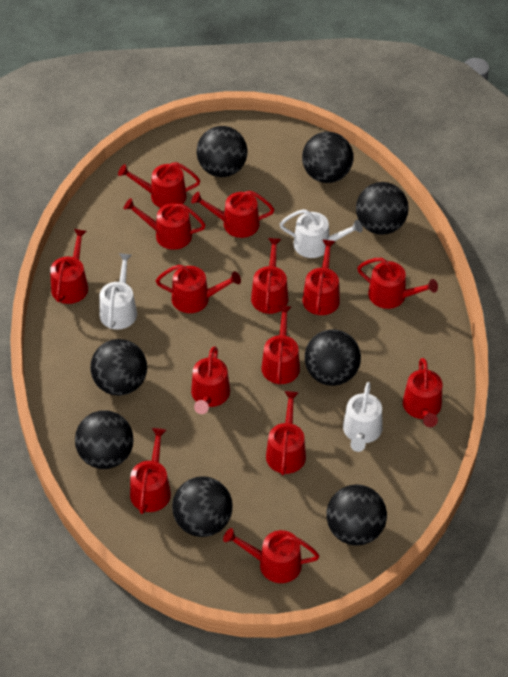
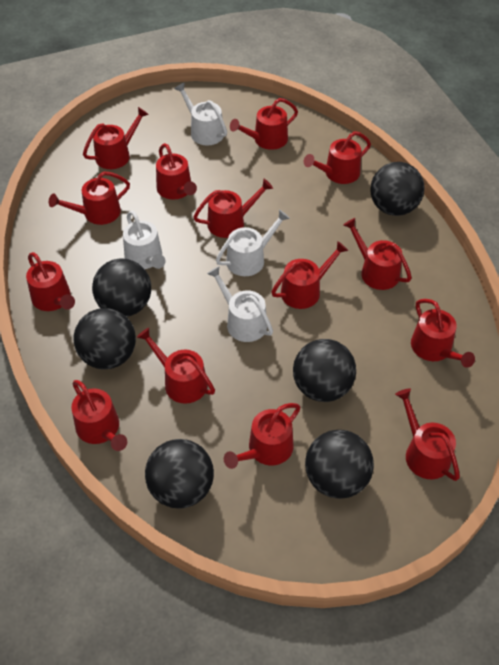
black ball: 8 -> 6
white watering can: 3 -> 4

